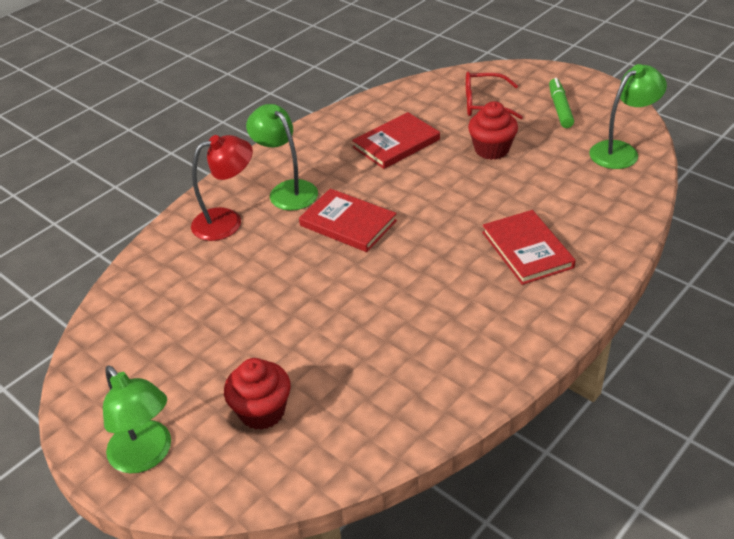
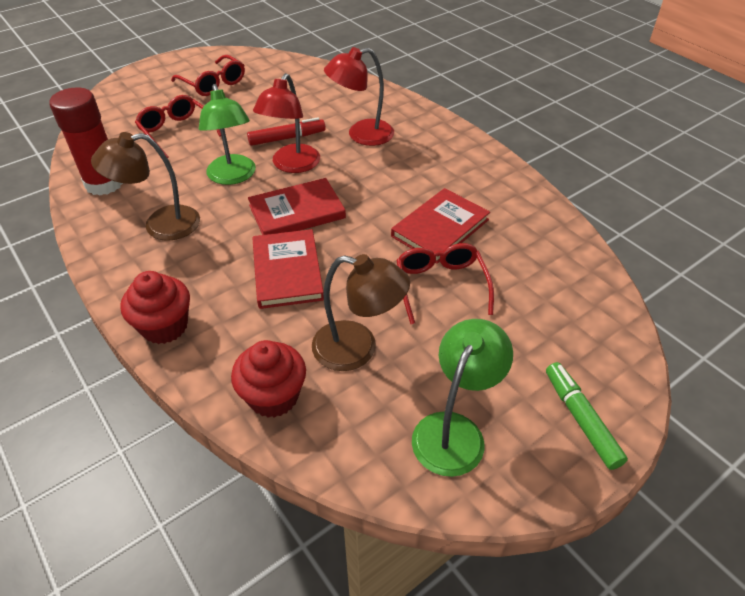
brown lamp: 0 -> 2
green lamp: 3 -> 2
red glasses: 1 -> 3
red glue stick: 0 -> 1
red lamp: 1 -> 2
red marker: 0 -> 1

